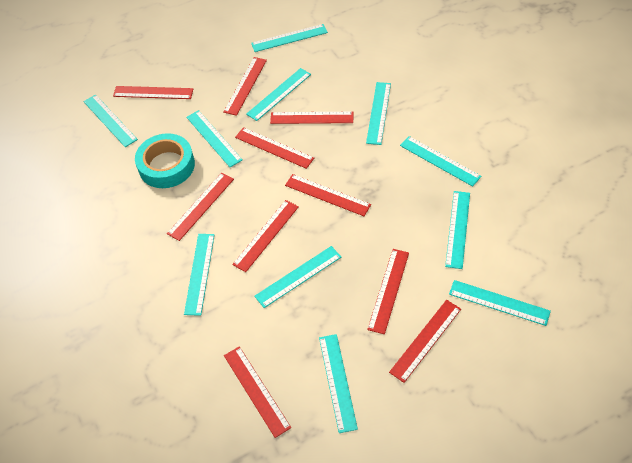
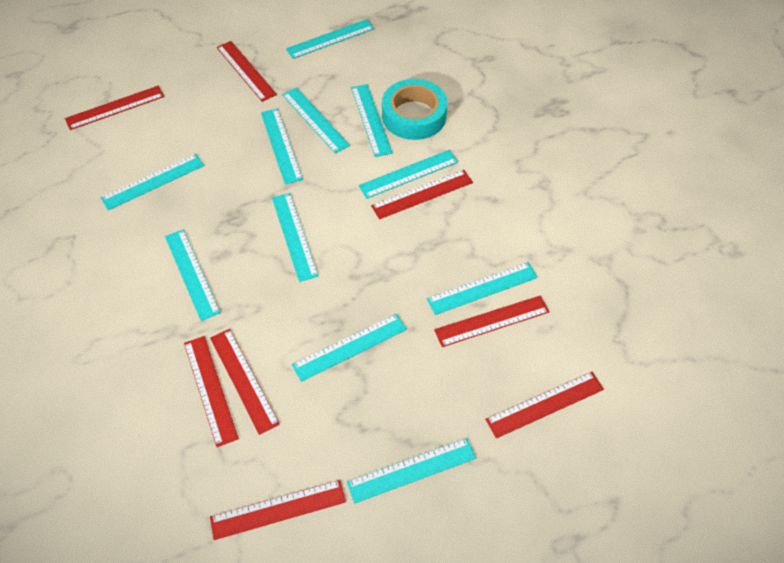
red ruler: 10 -> 8

